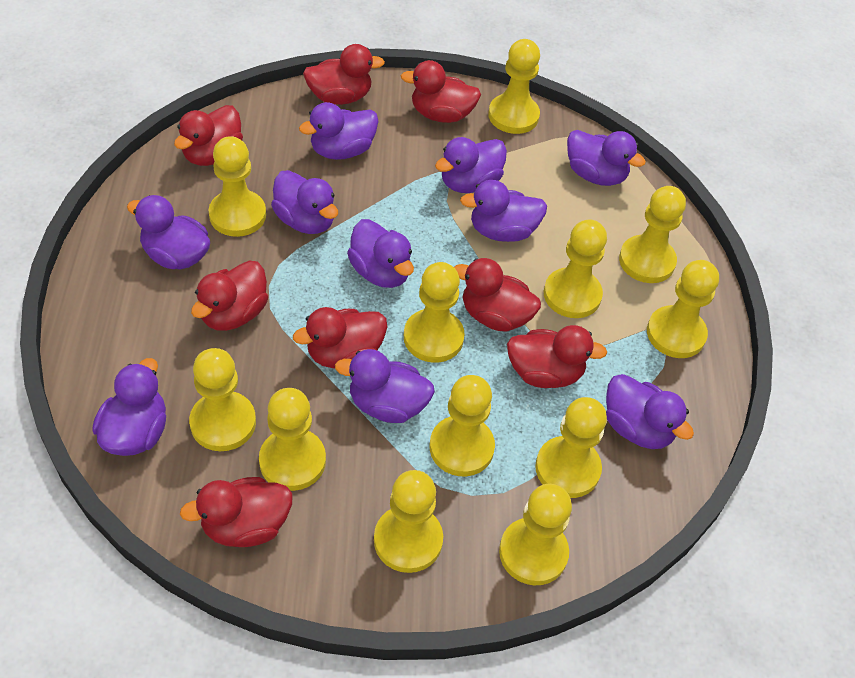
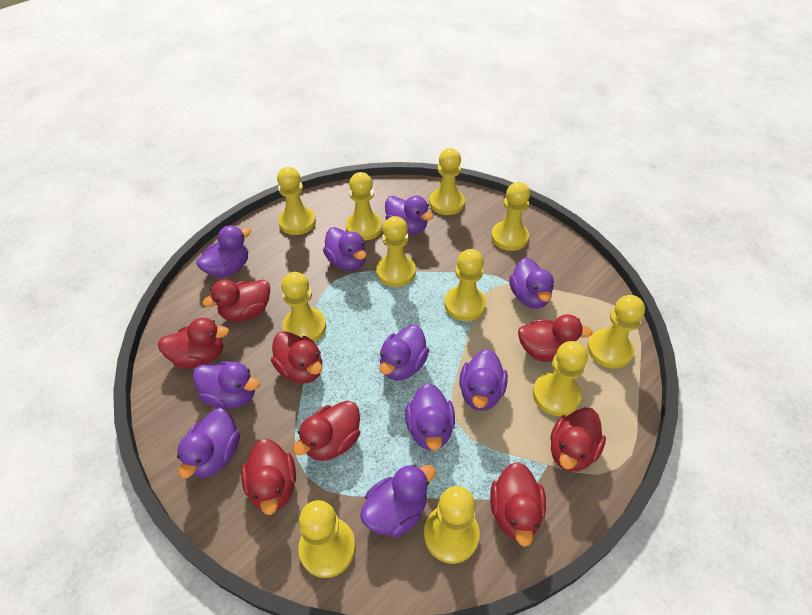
yellow pawn: 12 -> 11

